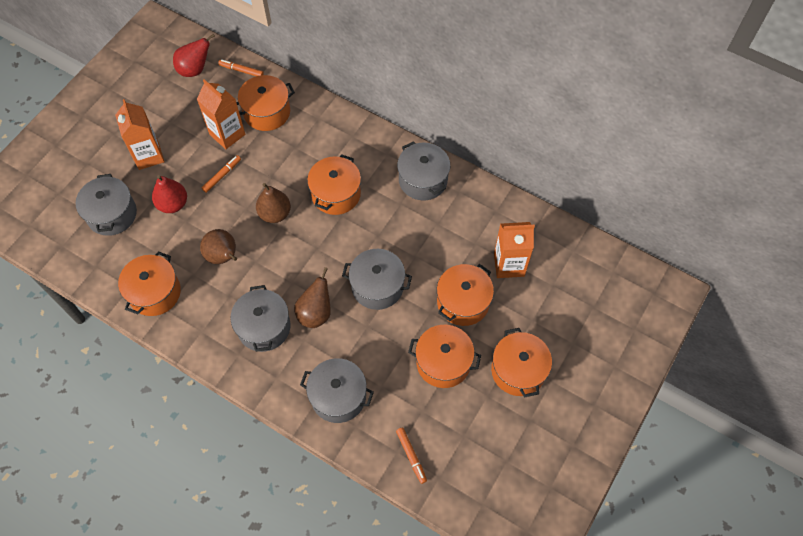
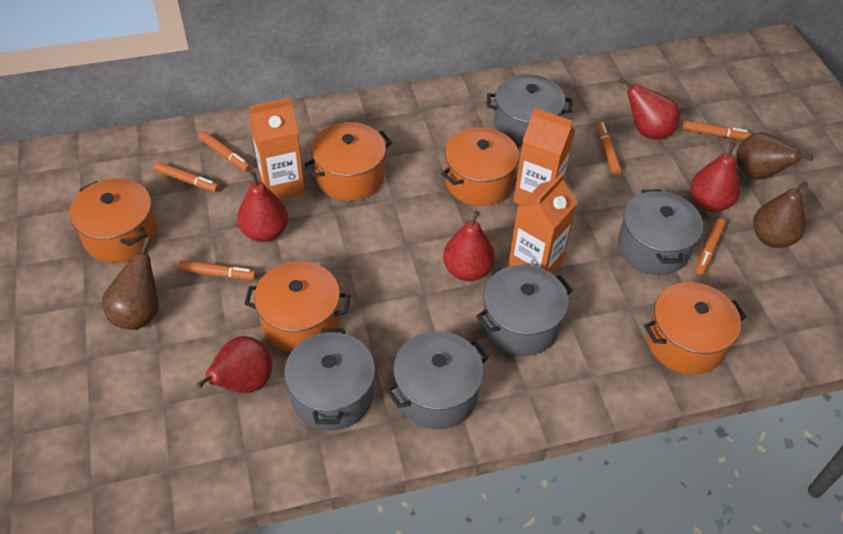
orange marker: 3 -> 6
orange pot: 6 -> 5
red pear: 2 -> 5

